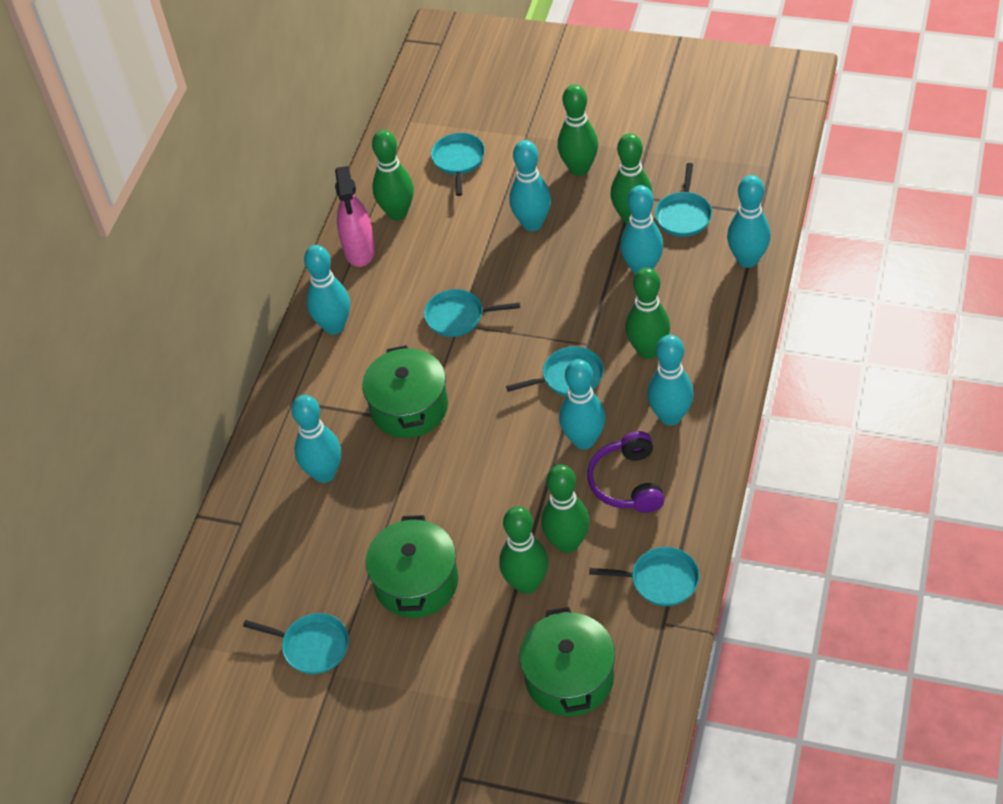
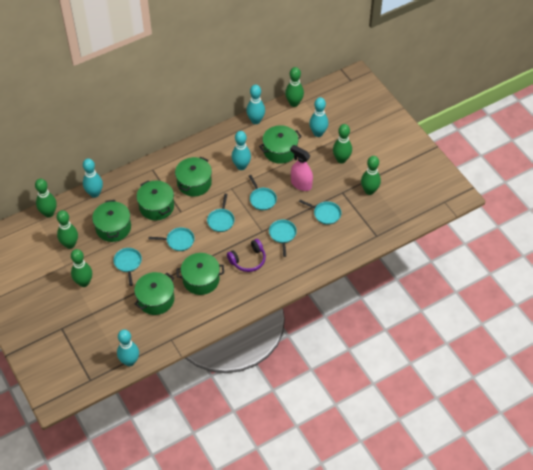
green pot: 3 -> 6
turquoise bowling pin: 7 -> 5

